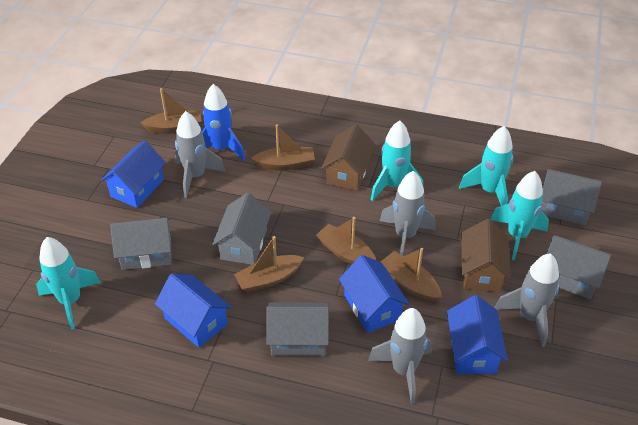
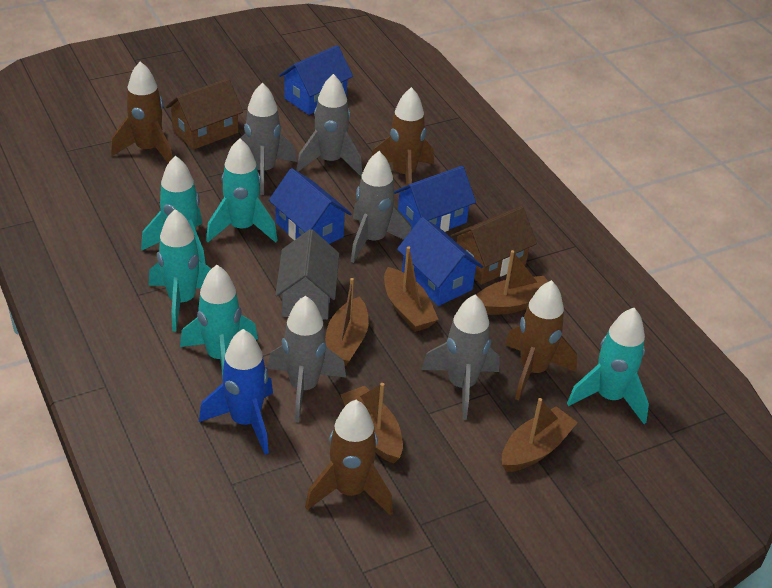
brown rocket: 0 -> 4
grey house: 5 -> 1
grey rocket: 4 -> 5
turquoise rocket: 4 -> 5

